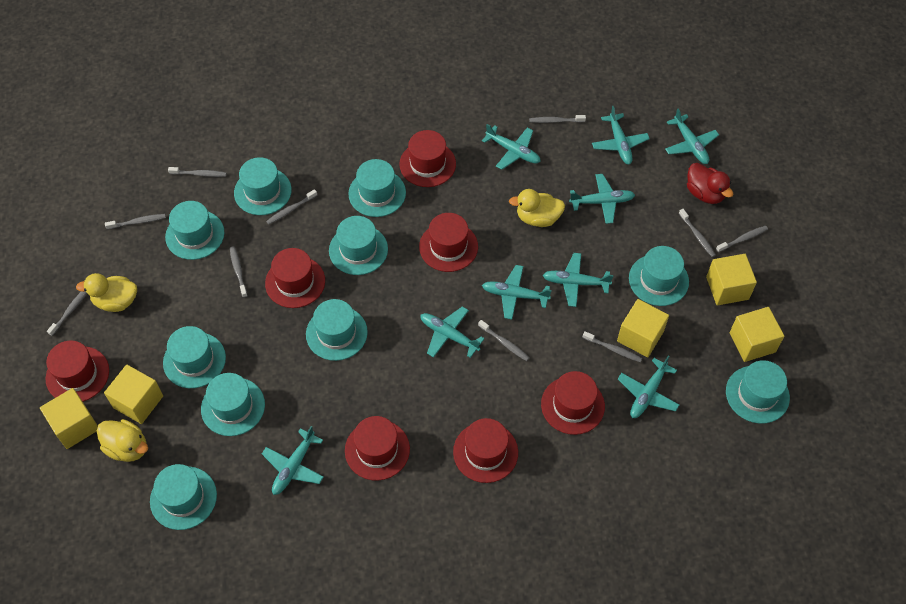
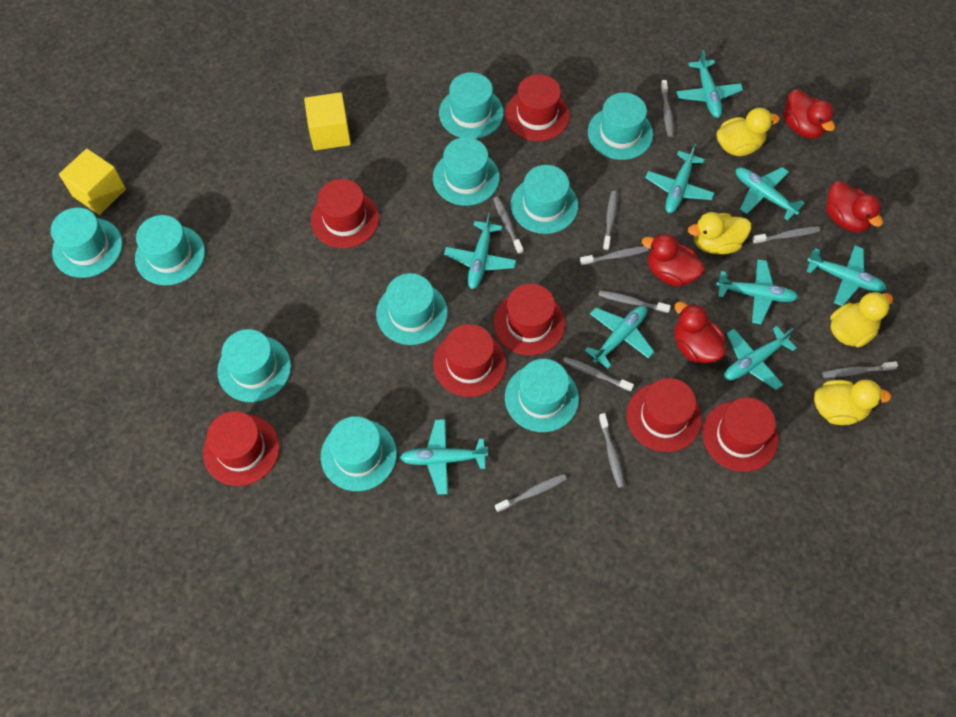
red duck: 1 -> 4
yellow cube: 5 -> 2
yellow duck: 3 -> 4

